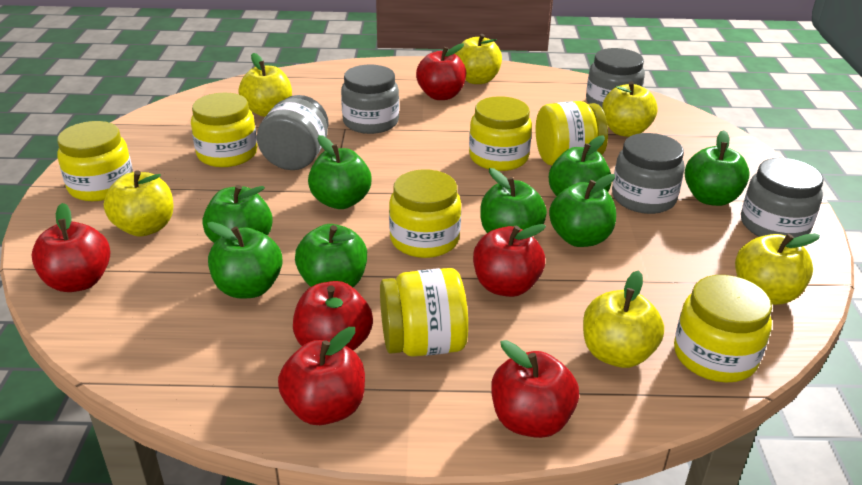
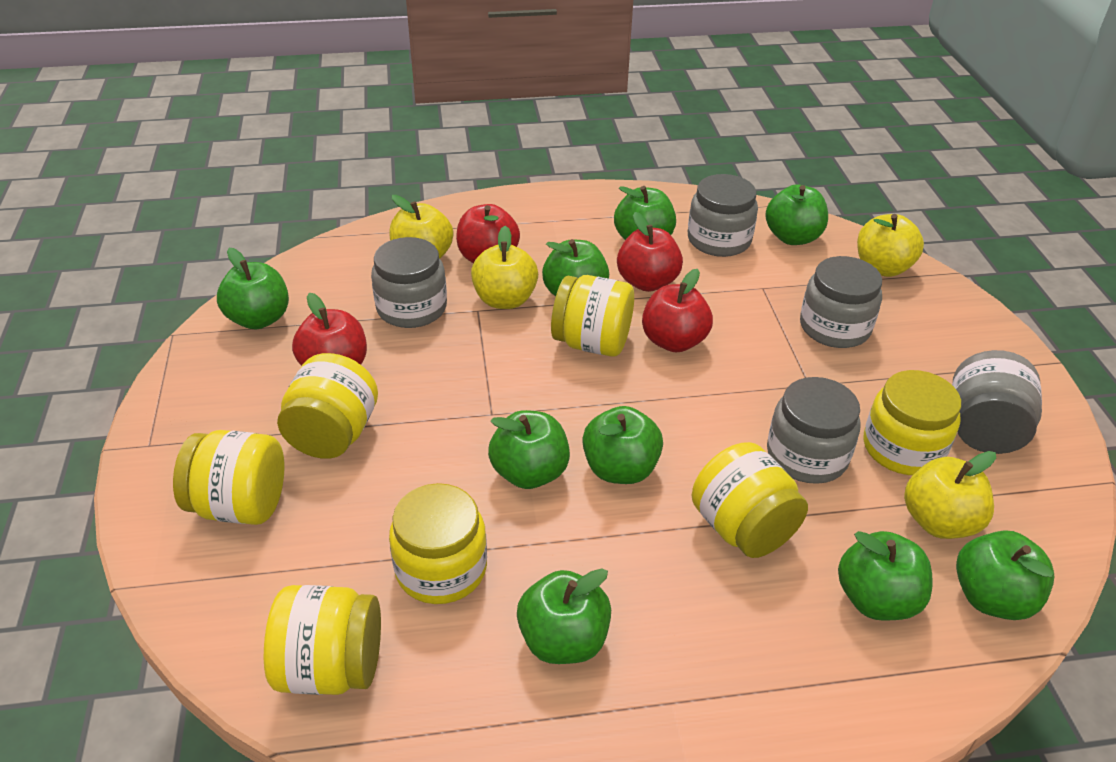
green apple: 8 -> 9
red apple: 6 -> 4
yellow apple: 6 -> 4

